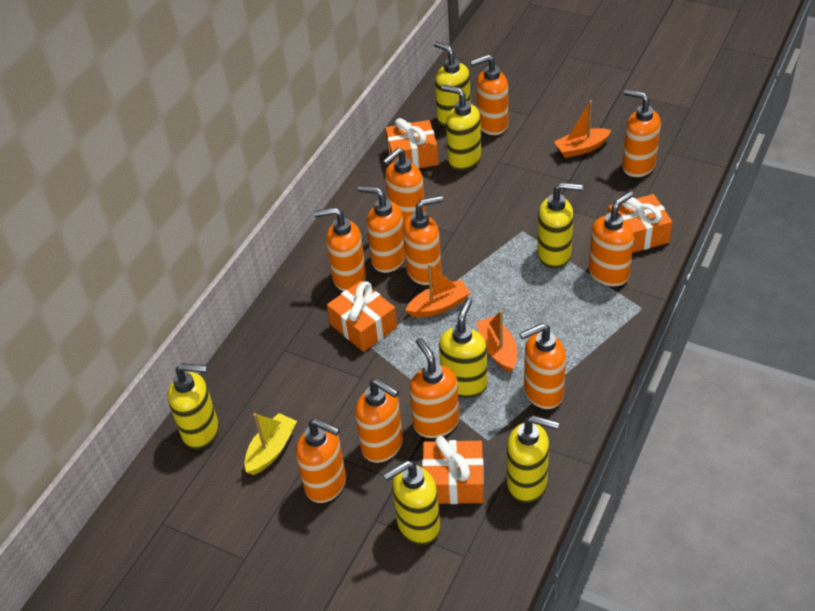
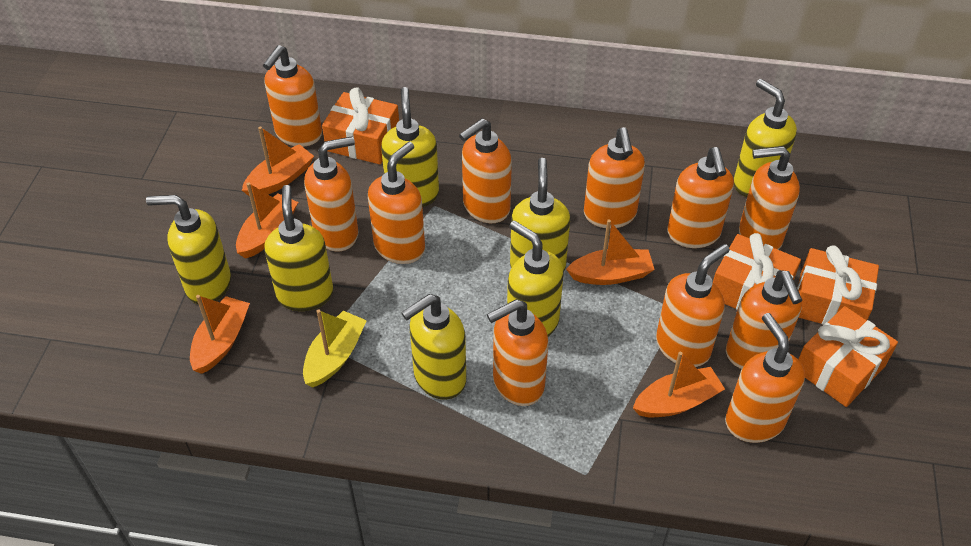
orange boat: 3 -> 5

